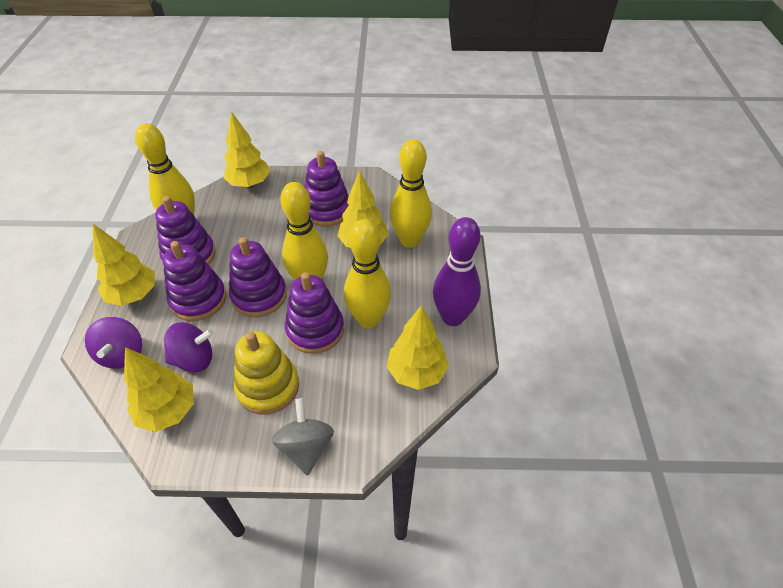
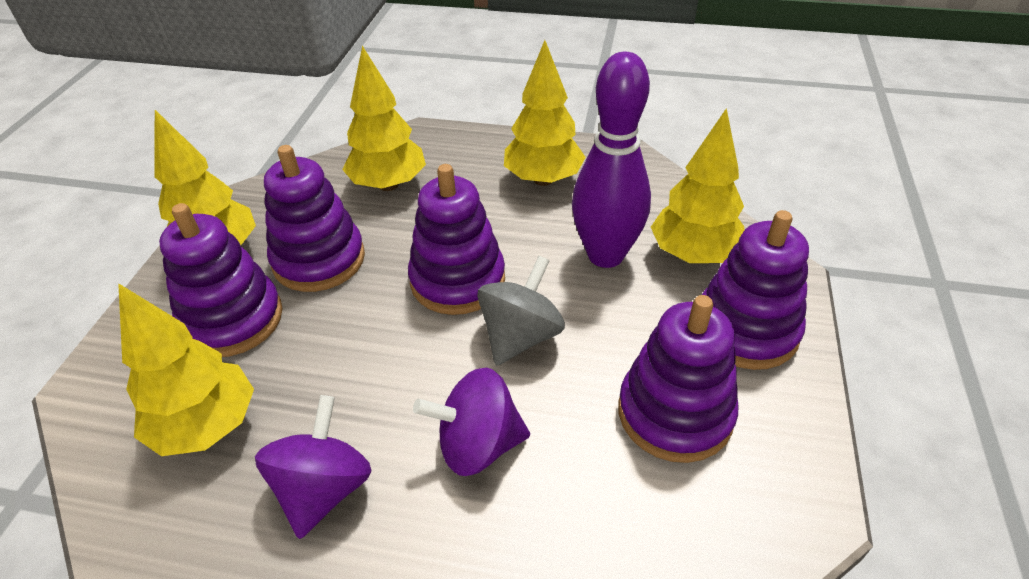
yellow bowling pin: 4 -> 0
yellow stacking toy: 1 -> 0

